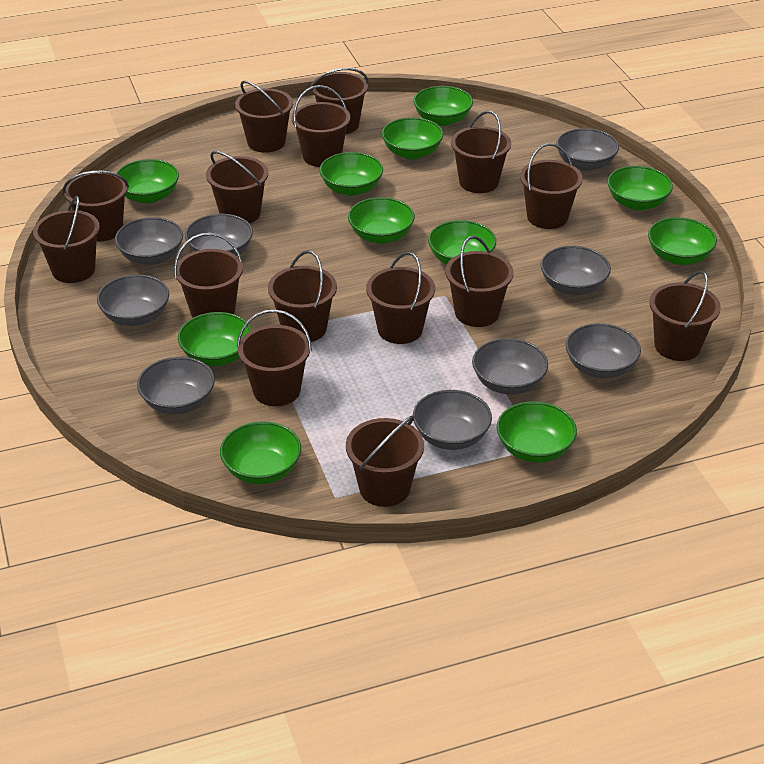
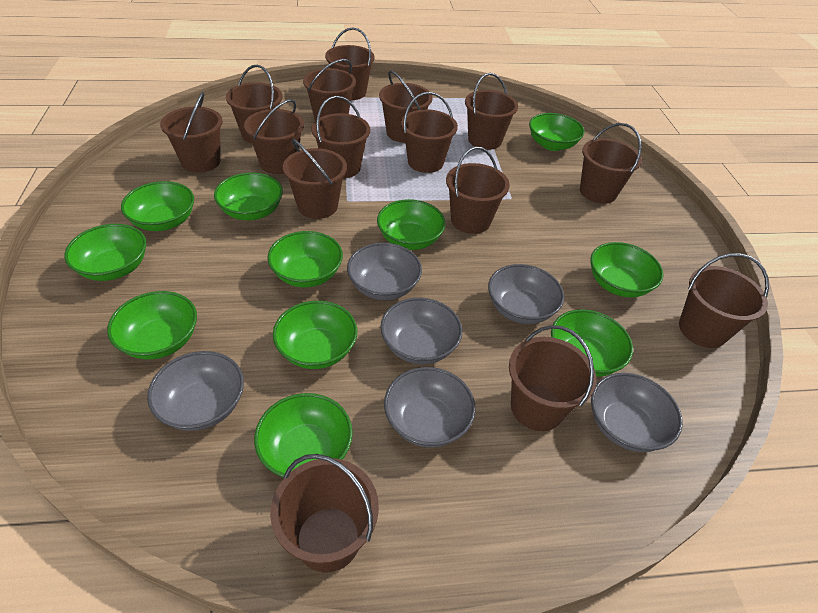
grey bowl: 9 -> 6

